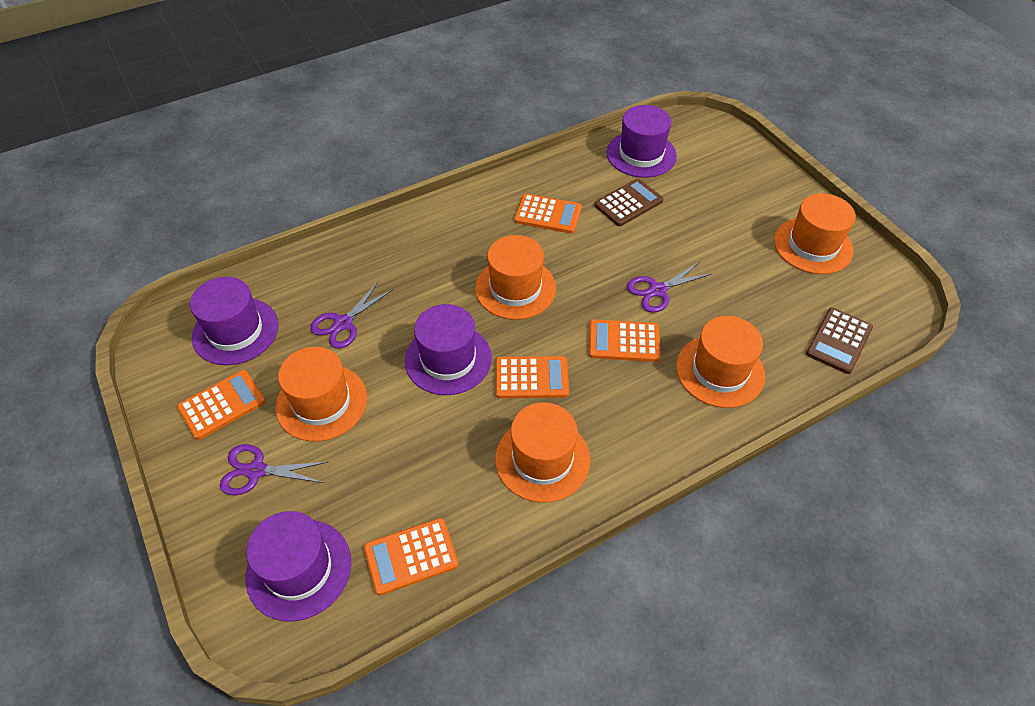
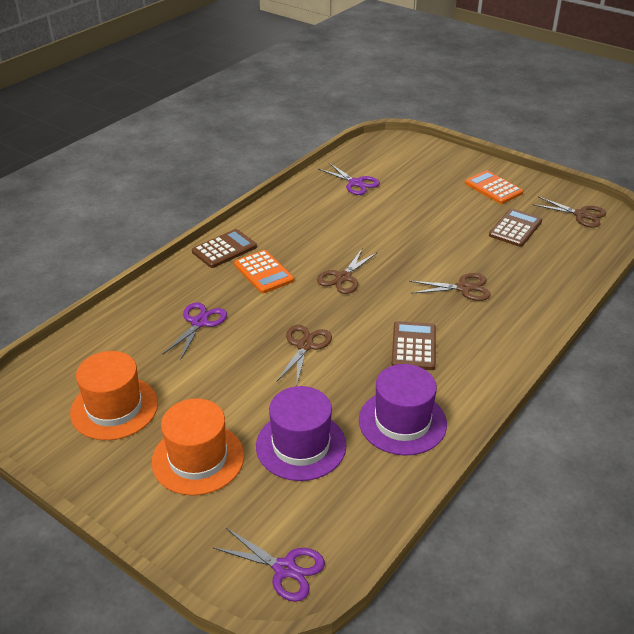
brown calculator: 2 -> 3
brown scissors: 0 -> 4
orange calculator: 5 -> 2
orange hat: 5 -> 2
purple hat: 4 -> 2

